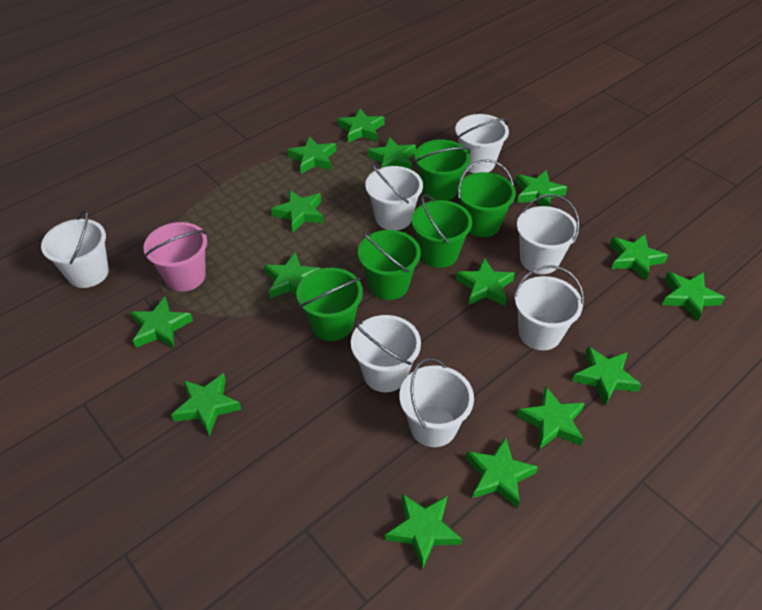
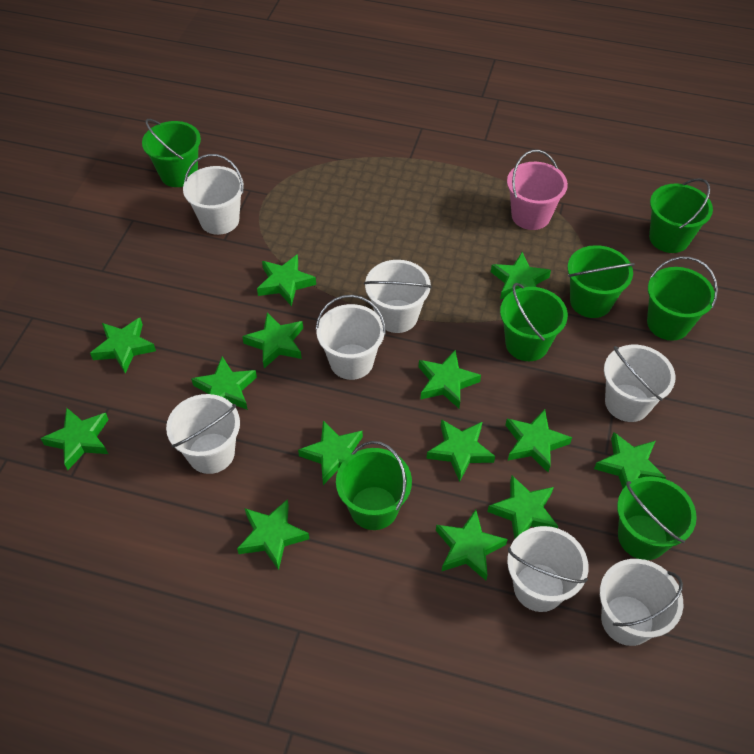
green bucket: 5 -> 7
green star: 15 -> 14

